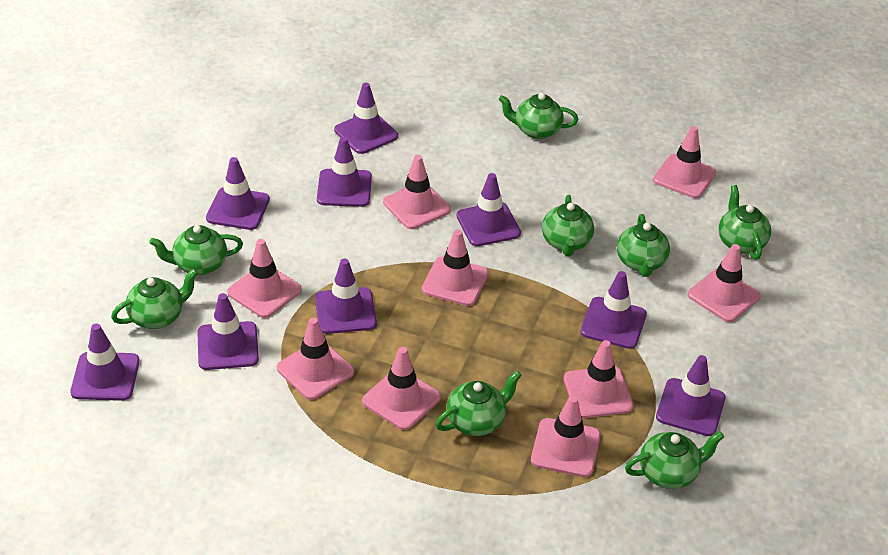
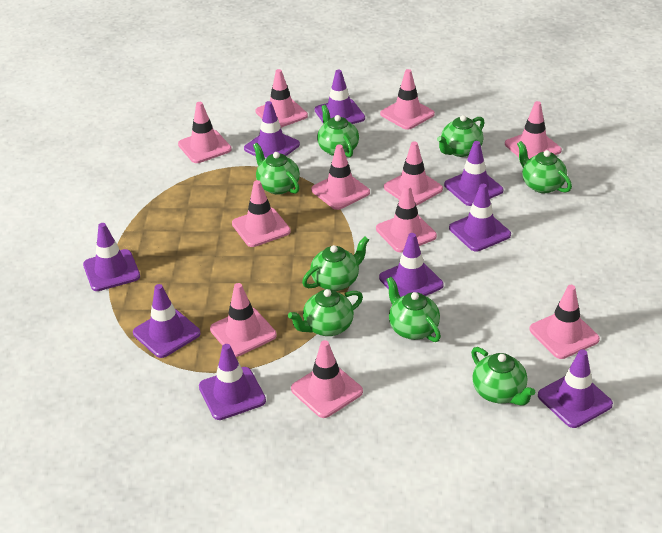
pink traffic cone: 9 -> 11

